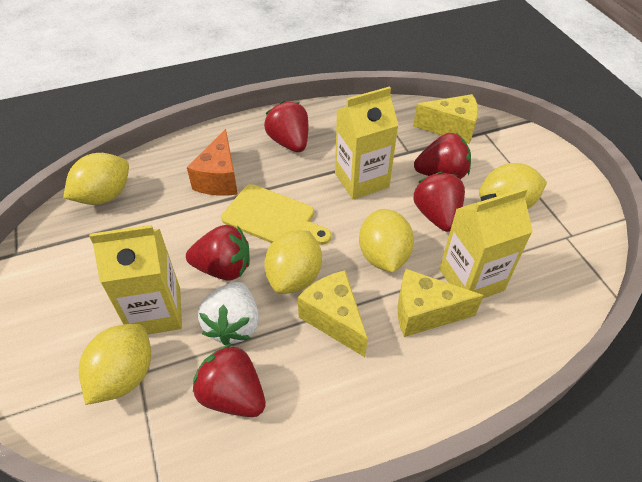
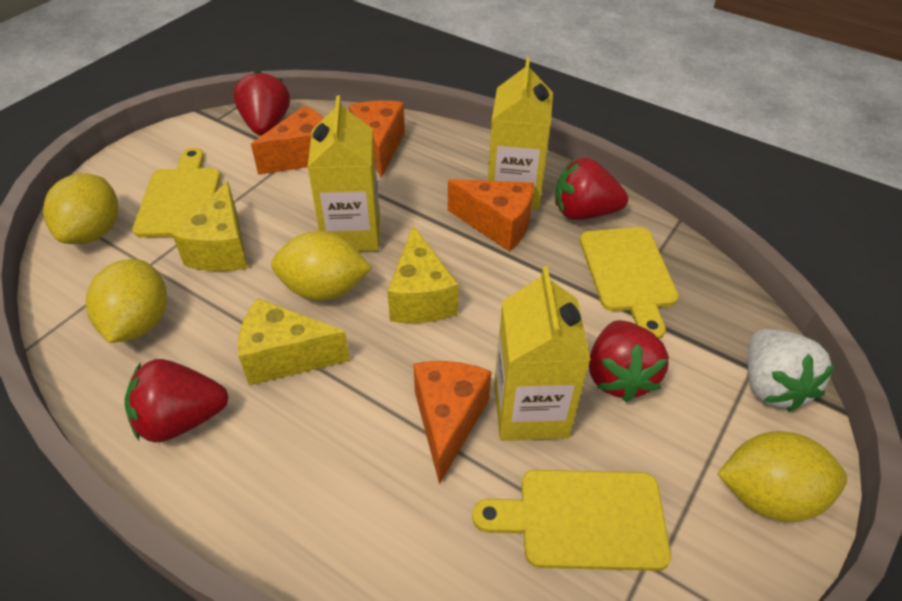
orange cheese: 1 -> 4
red strawberry: 5 -> 4
yellow cutting board: 1 -> 3
yellow lemon: 5 -> 4

